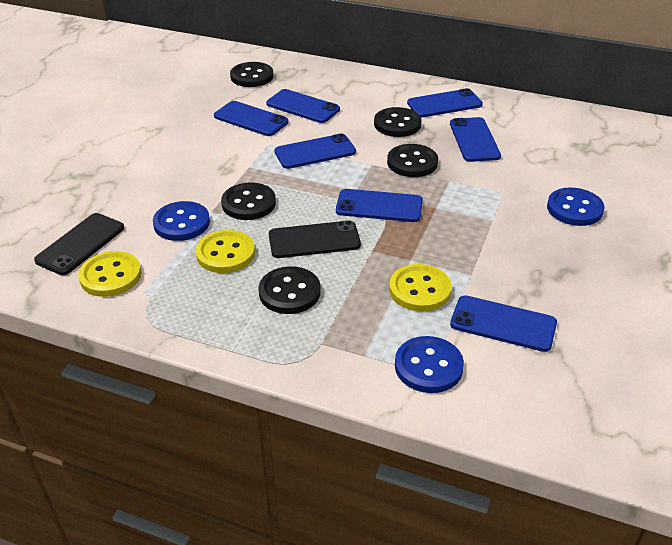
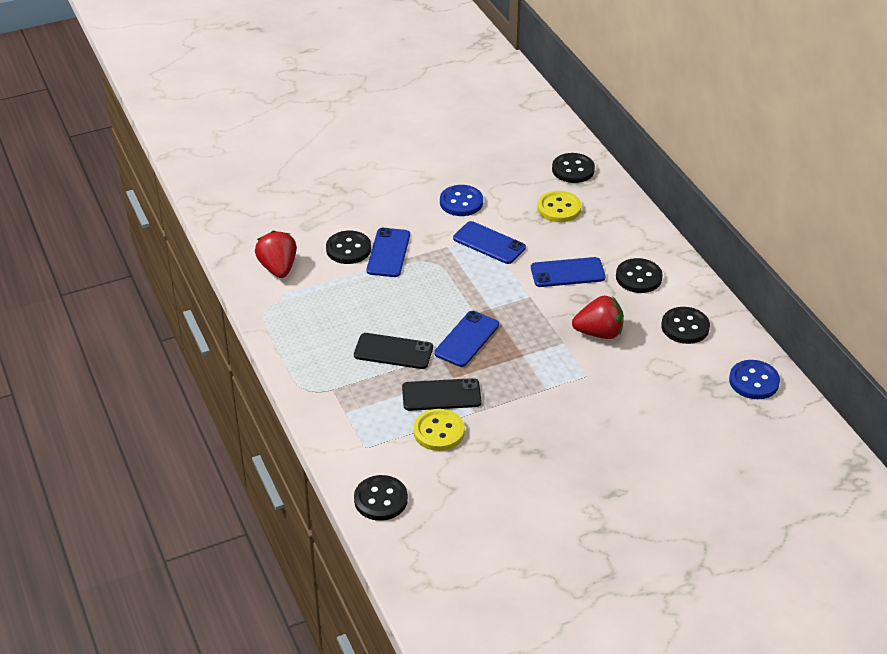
blue button: 3 -> 2
blue phone: 7 -> 4
red strawberry: 0 -> 2
yellow button: 3 -> 2

